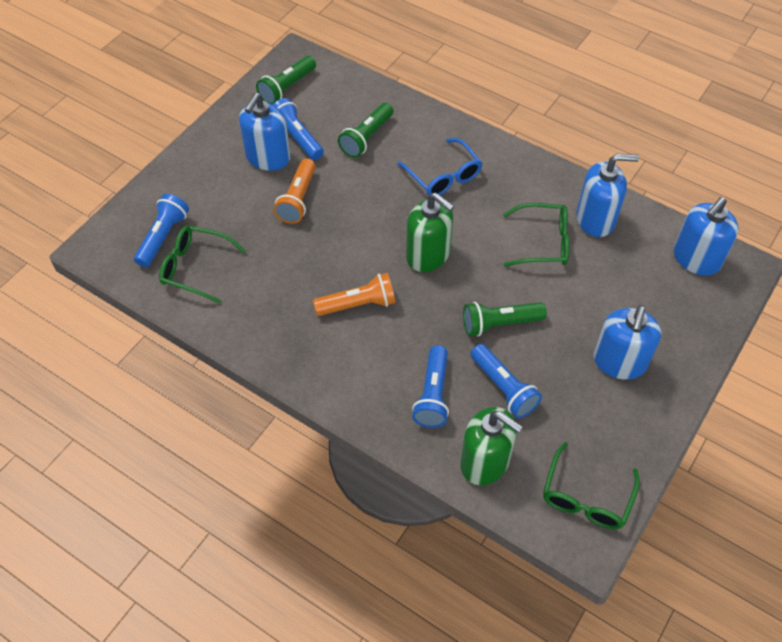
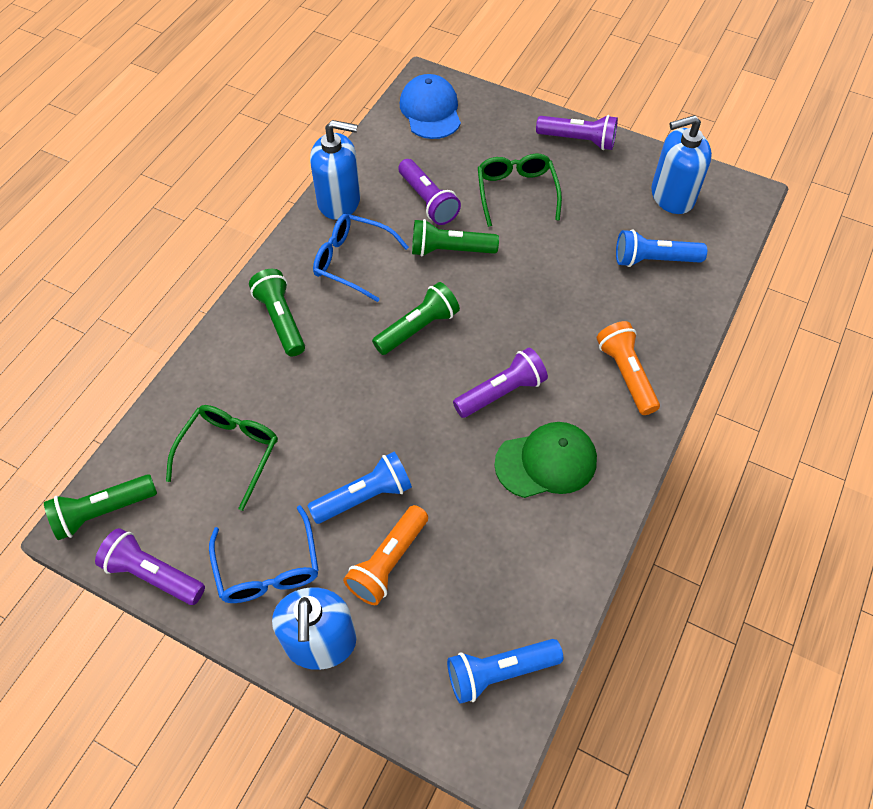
blue cap: 0 -> 1
blue flashlight: 4 -> 3
blue glasses: 1 -> 2
blue soap dispenser: 4 -> 3
green cap: 0 -> 1
green flashlight: 3 -> 4
green glasses: 3 -> 2
green soap dispenser: 2 -> 0
purple flashlight: 0 -> 4

